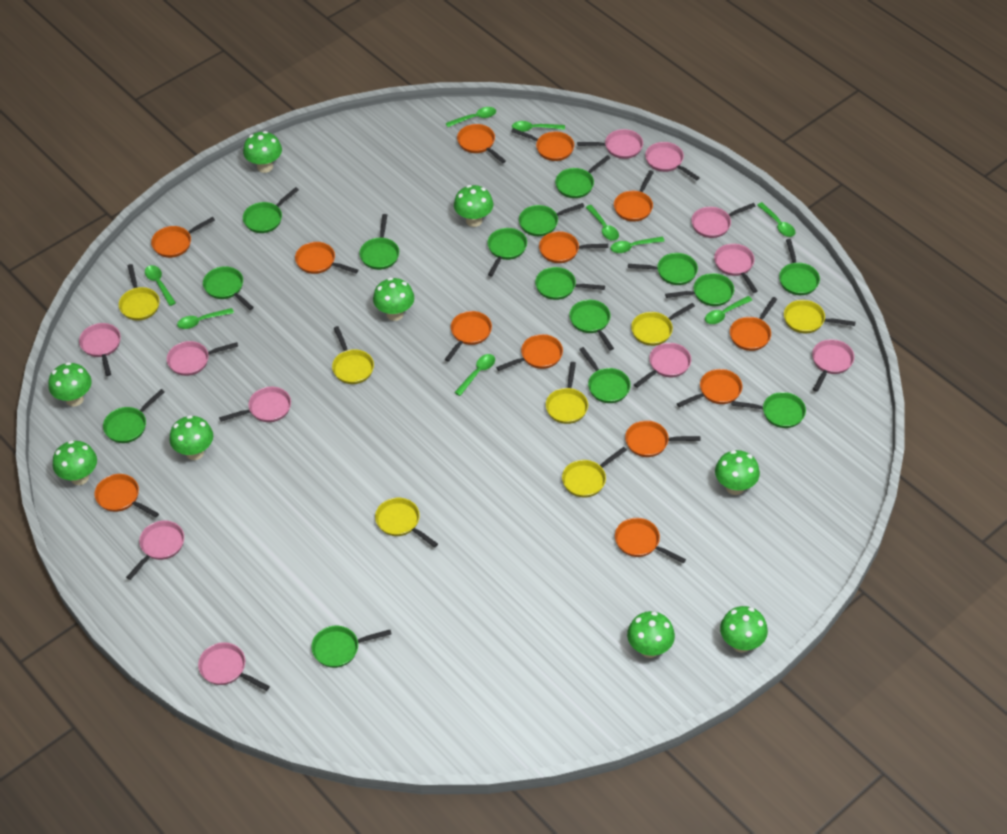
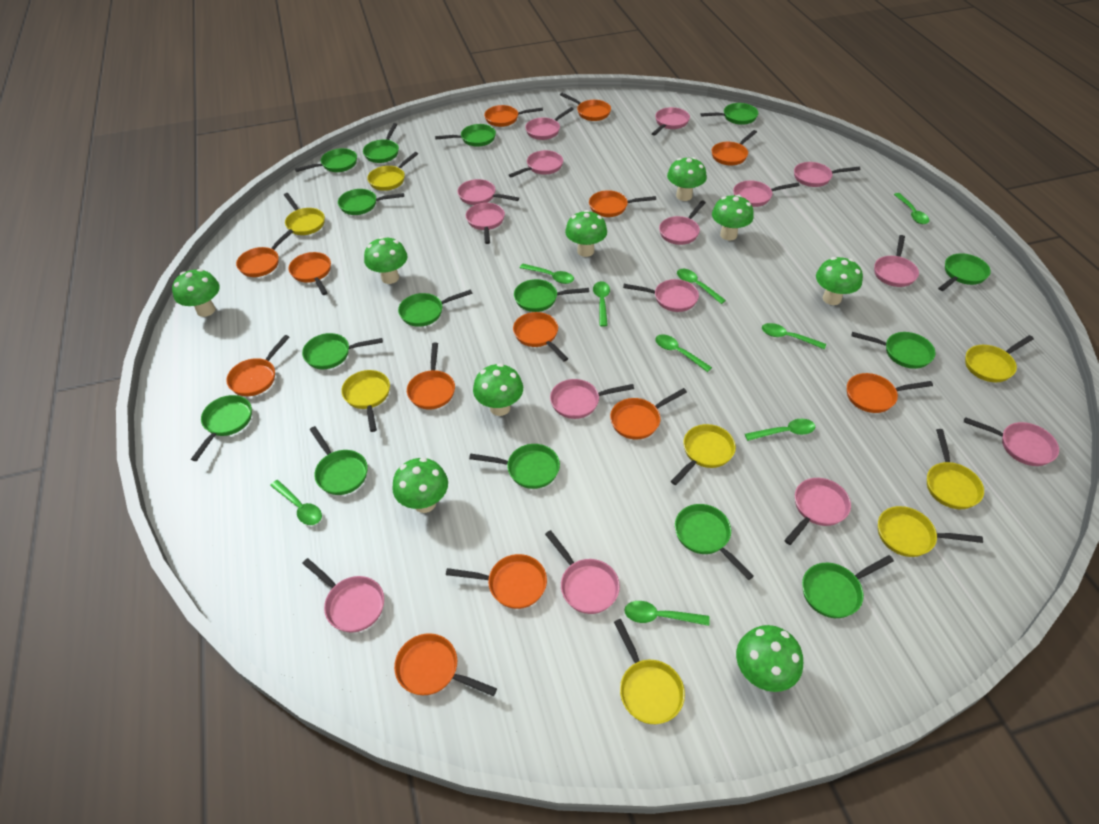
pink pan: 11 -> 15
yellow pan: 7 -> 8

